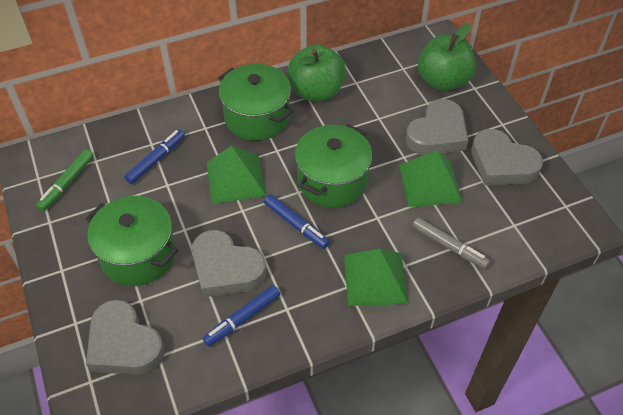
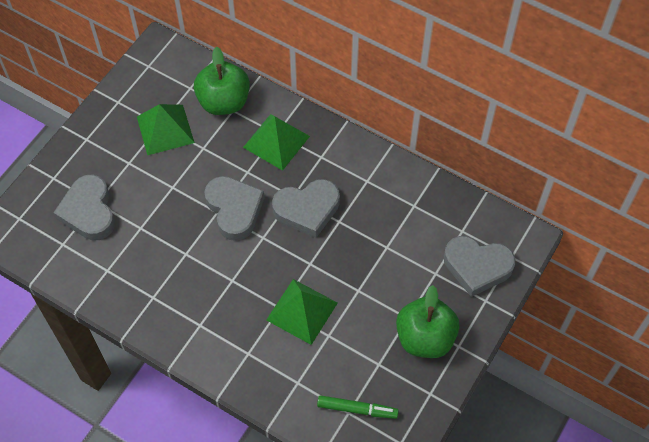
blue marker: 3 -> 0
green pot: 3 -> 0
grey marker: 1 -> 0

